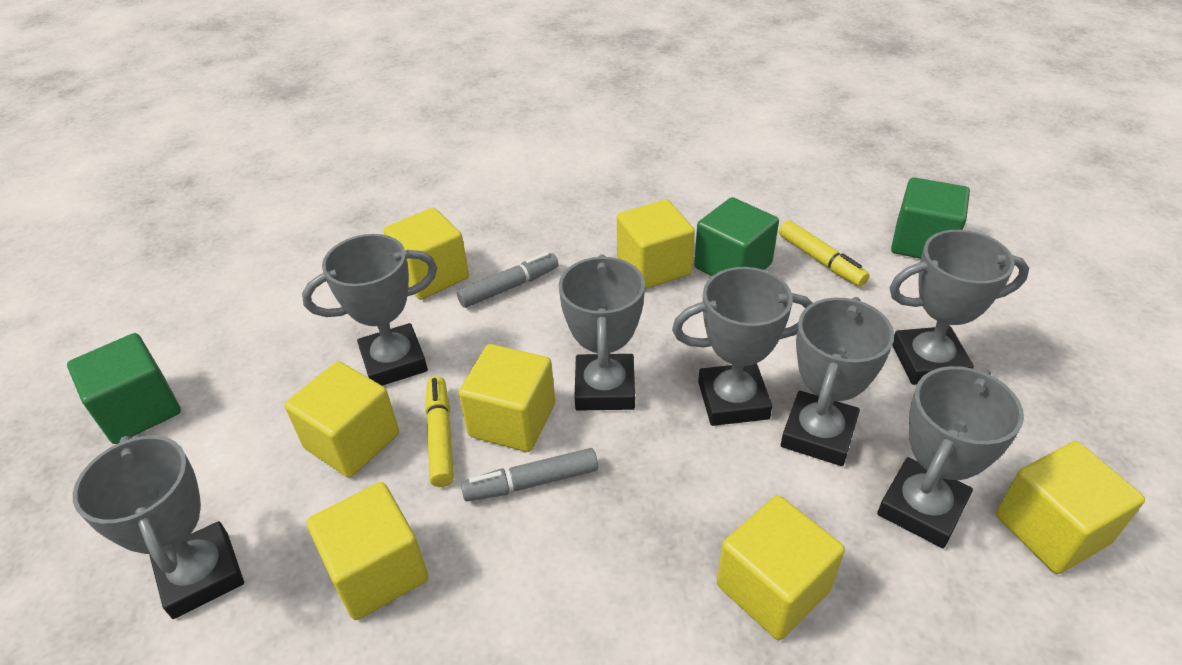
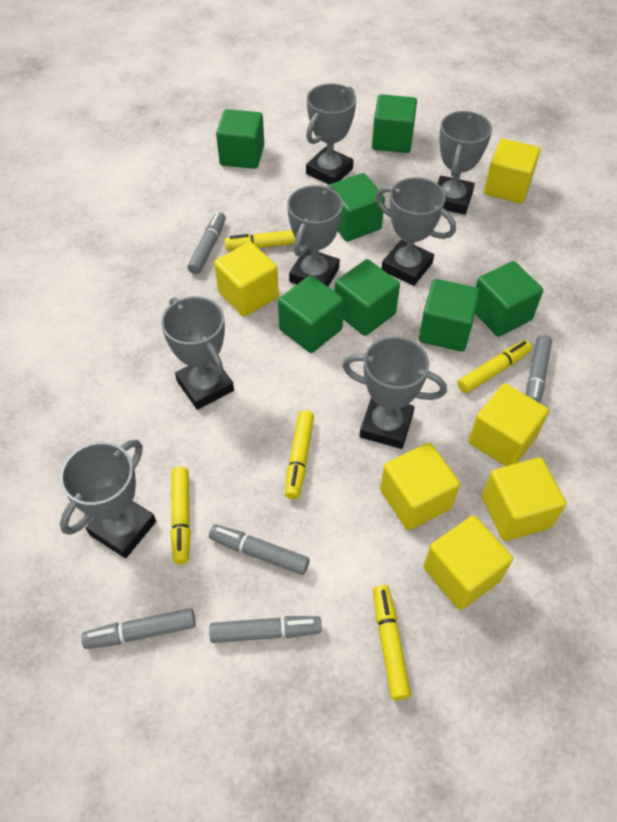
green cube: 3 -> 7
grey marker: 2 -> 5
yellow cube: 7 -> 6
yellow marker: 2 -> 5

